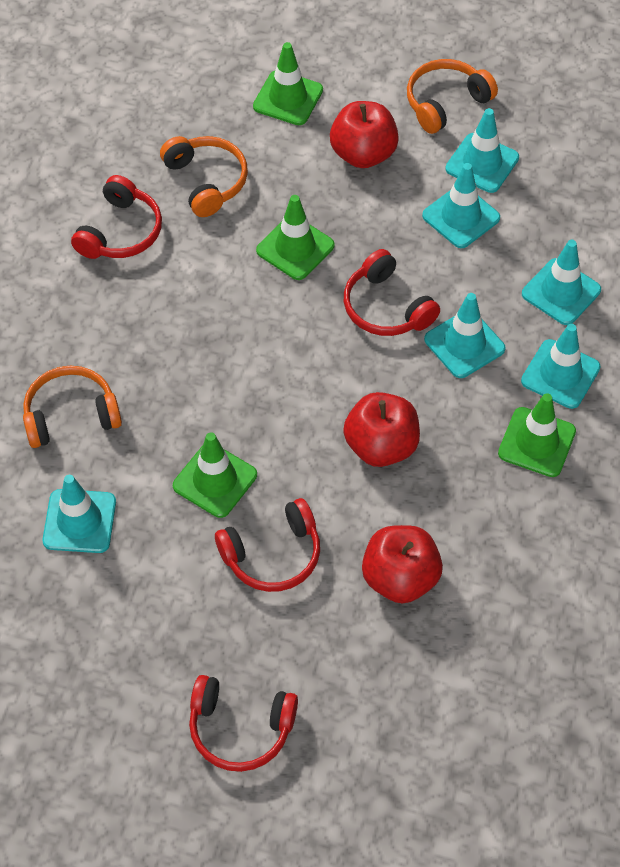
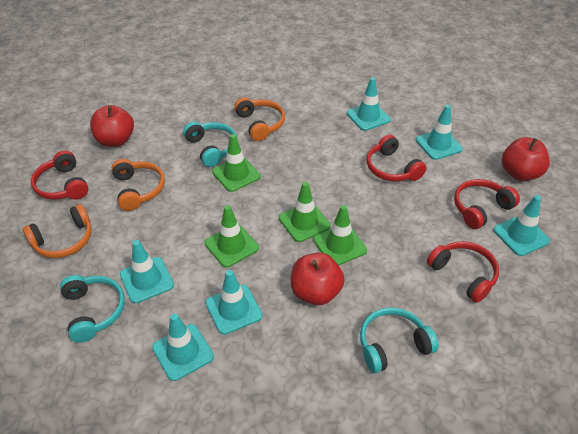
turquoise headphones: 0 -> 3

